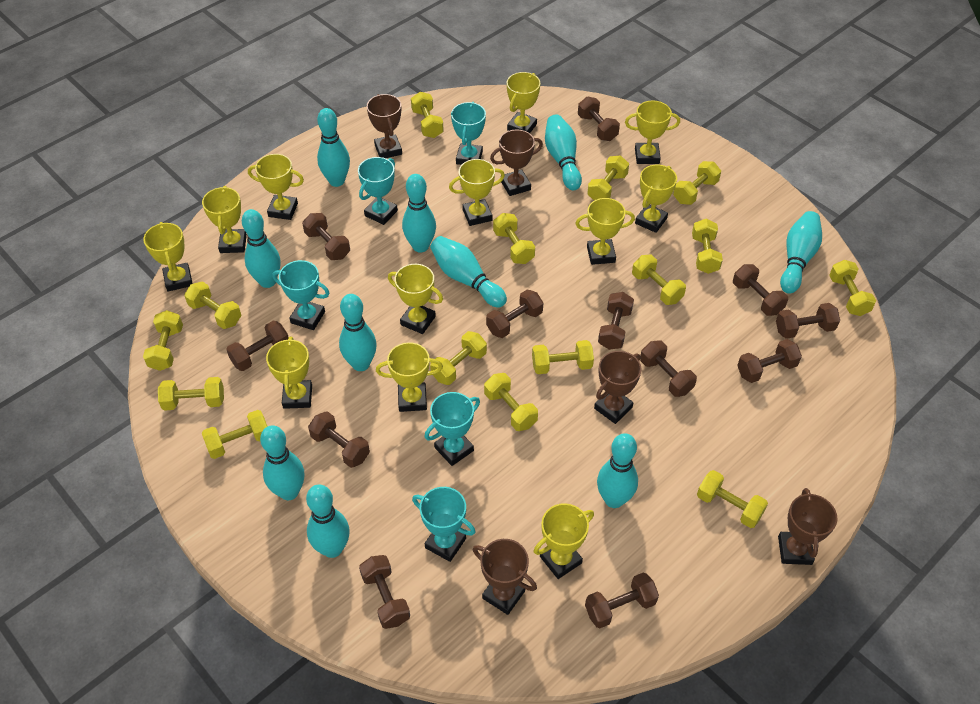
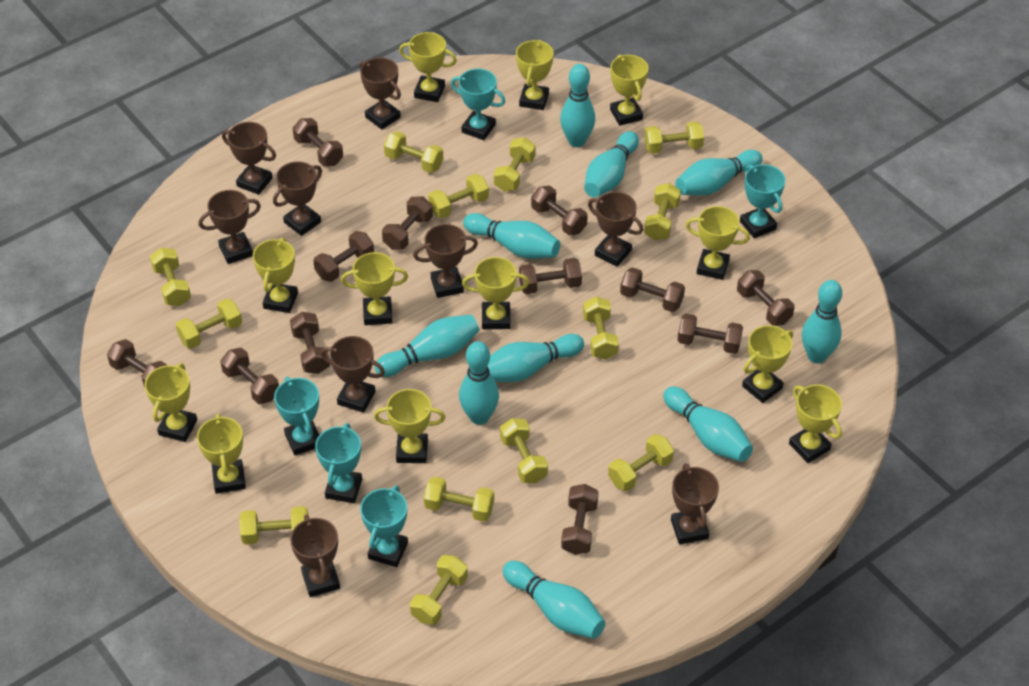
brown trophy: 5 -> 9
yellow dumbbell: 15 -> 13

